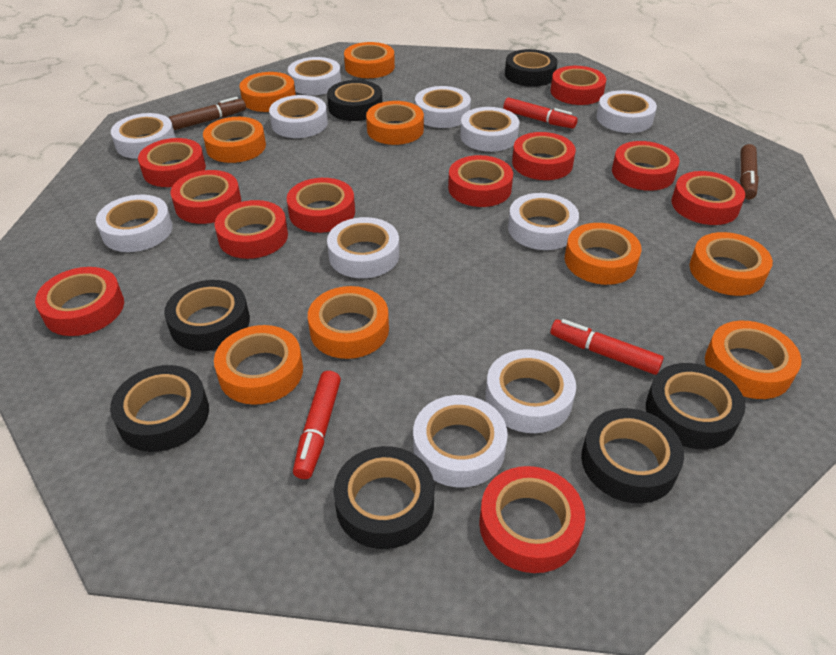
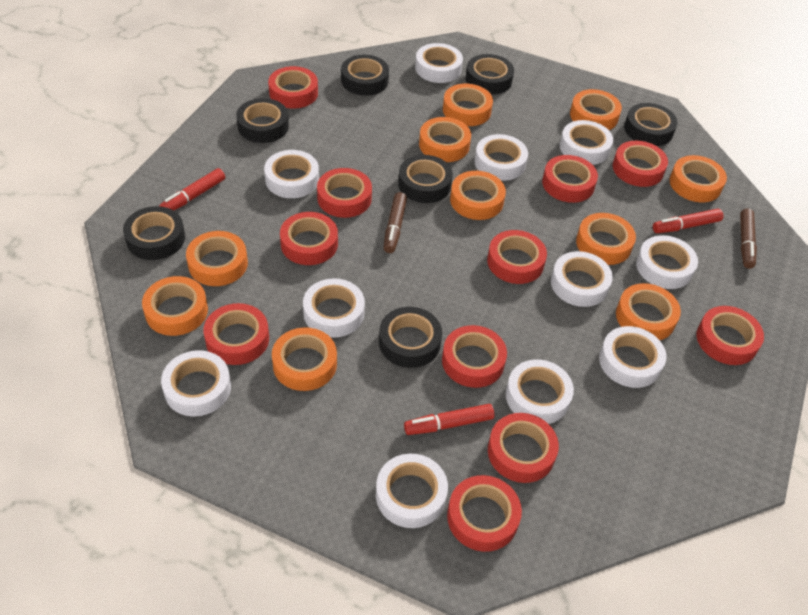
orange tape: 9 -> 10

